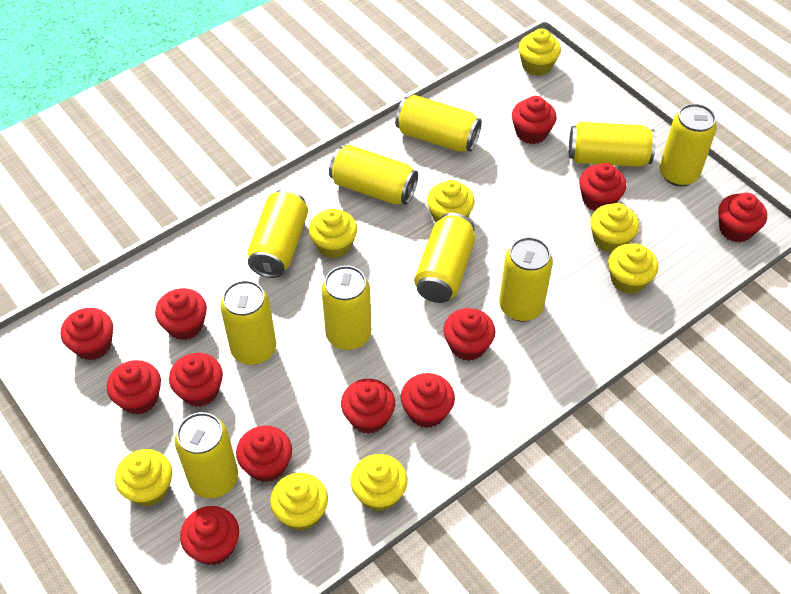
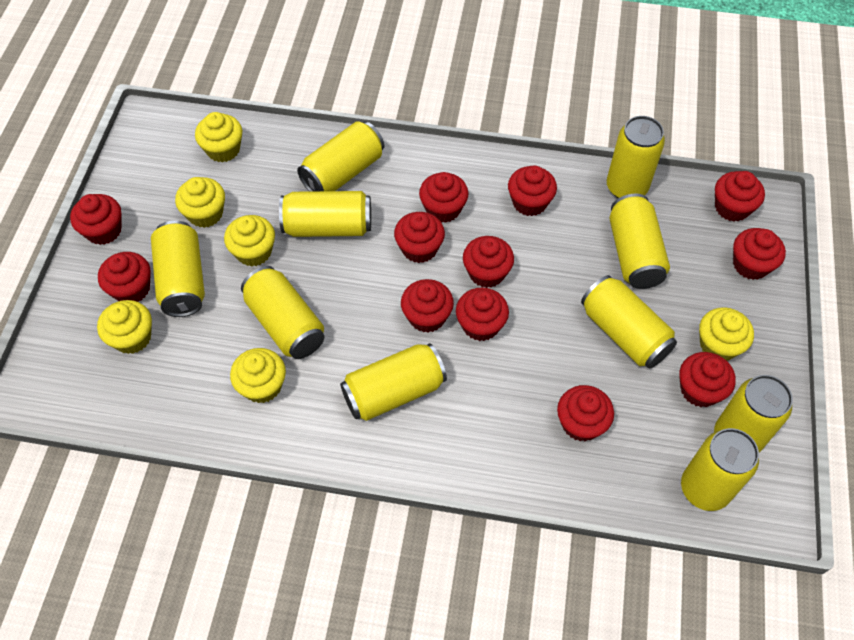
yellow cupcake: 8 -> 6

